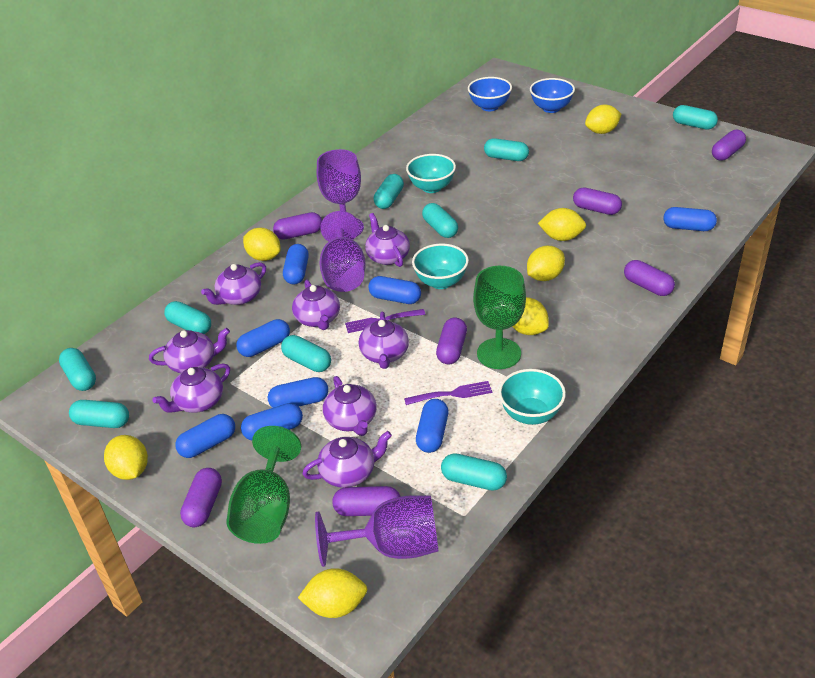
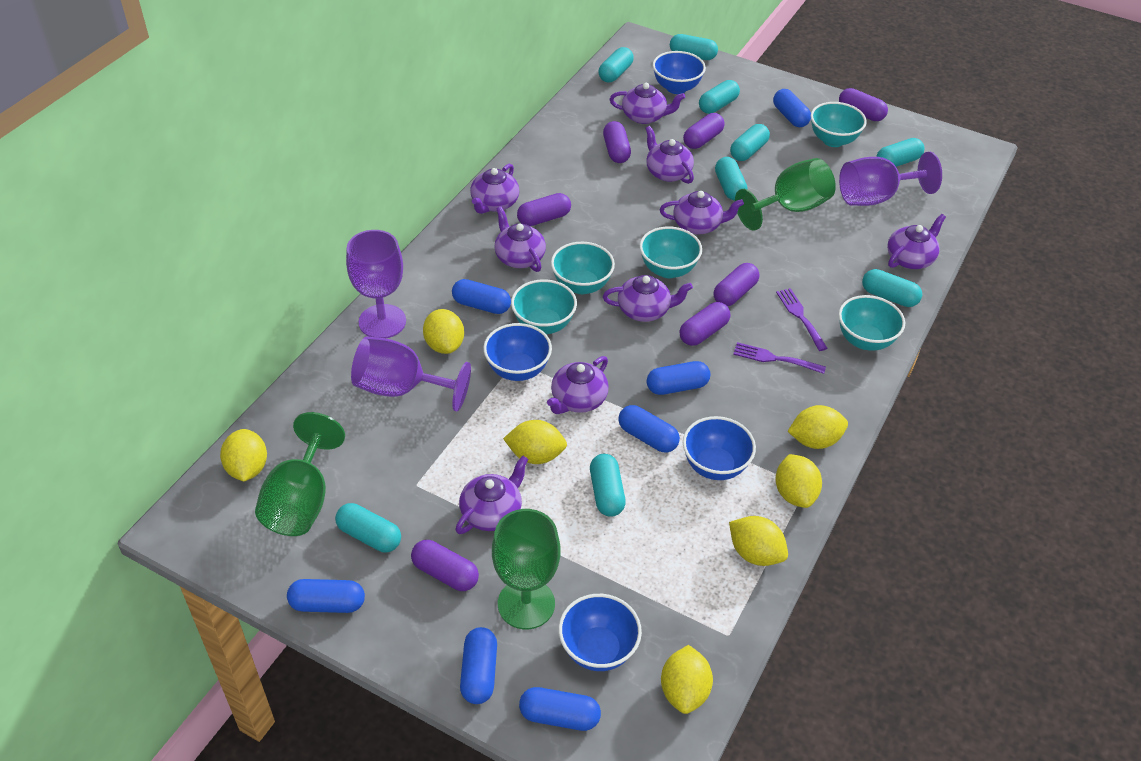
blue bowl: 2 -> 4
blue capsule: 8 -> 7
green goblet: 2 -> 3
purple teapot: 8 -> 9
turquoise bowl: 3 -> 5

